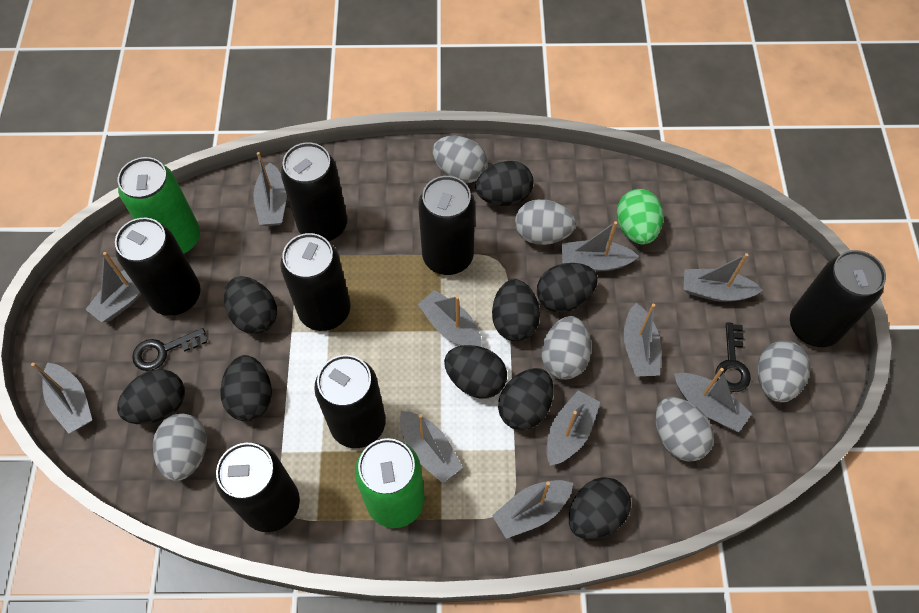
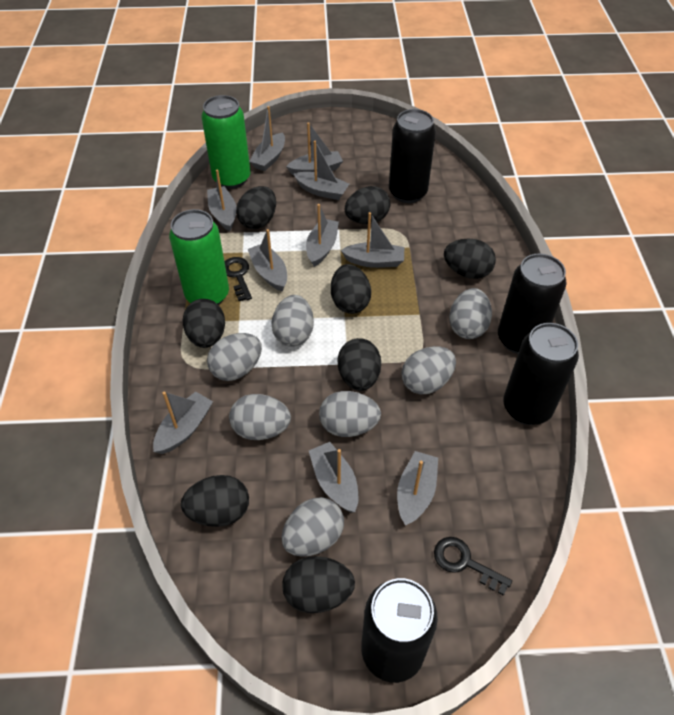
black can: 7 -> 4
black egg: 9 -> 8
green egg: 1 -> 0
grey boat: 11 -> 10
grey egg: 6 -> 7

